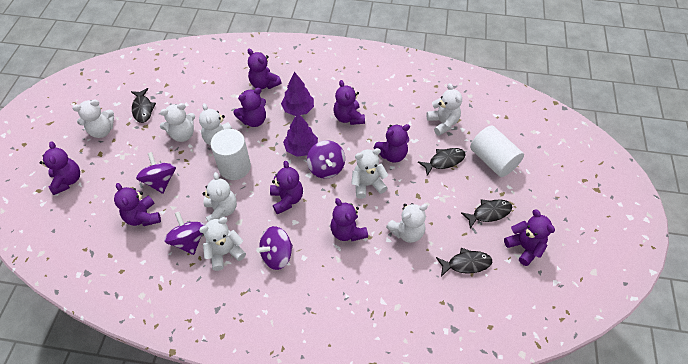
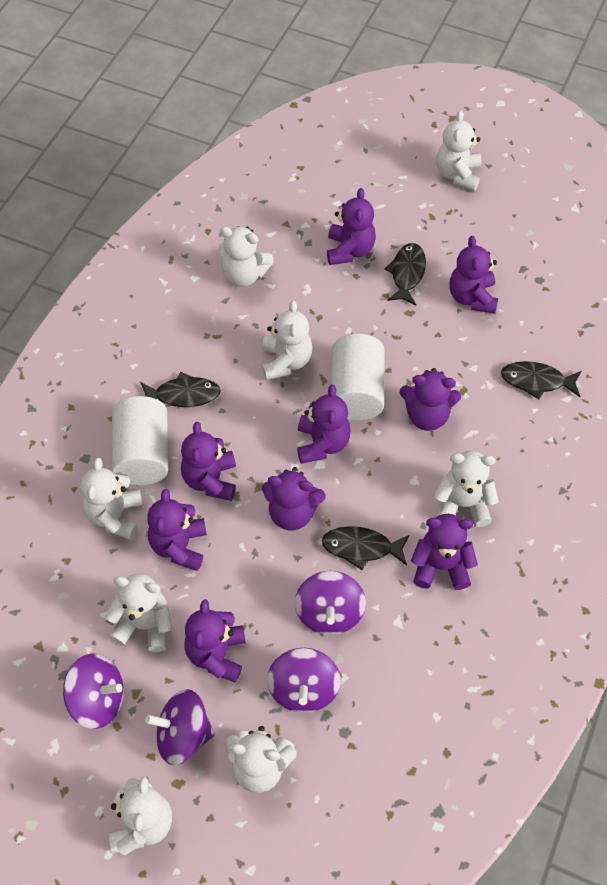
purple tree: 2 -> 0

